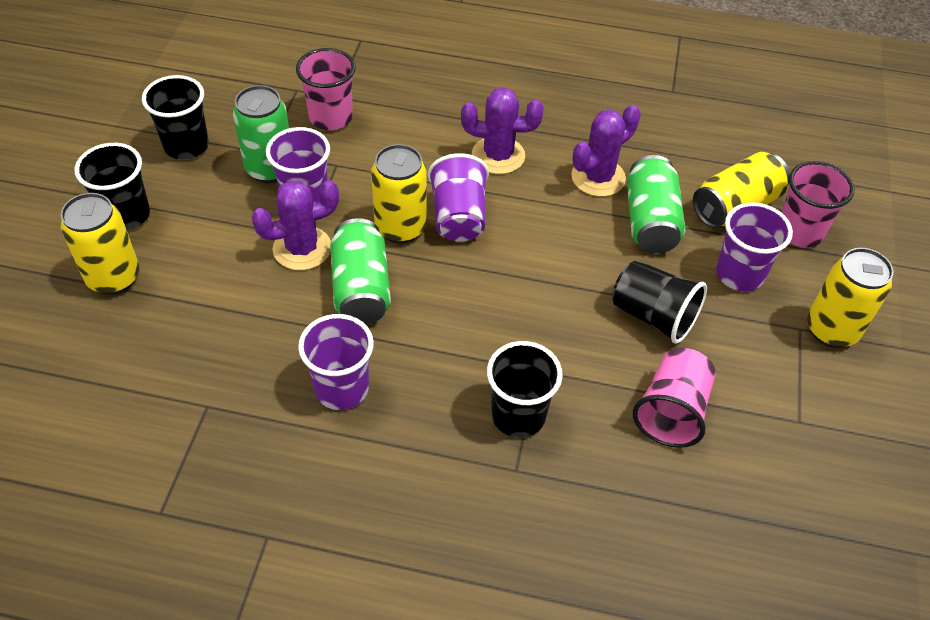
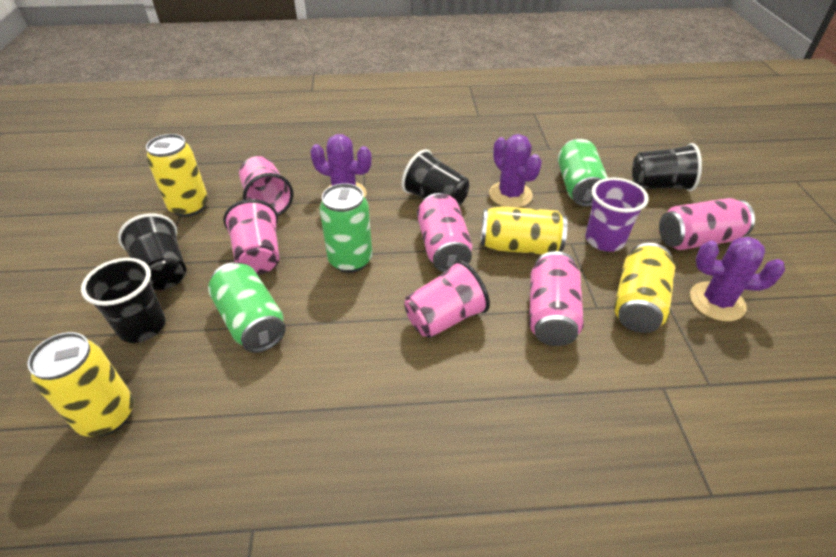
pink can: 0 -> 3
purple cup: 4 -> 1

